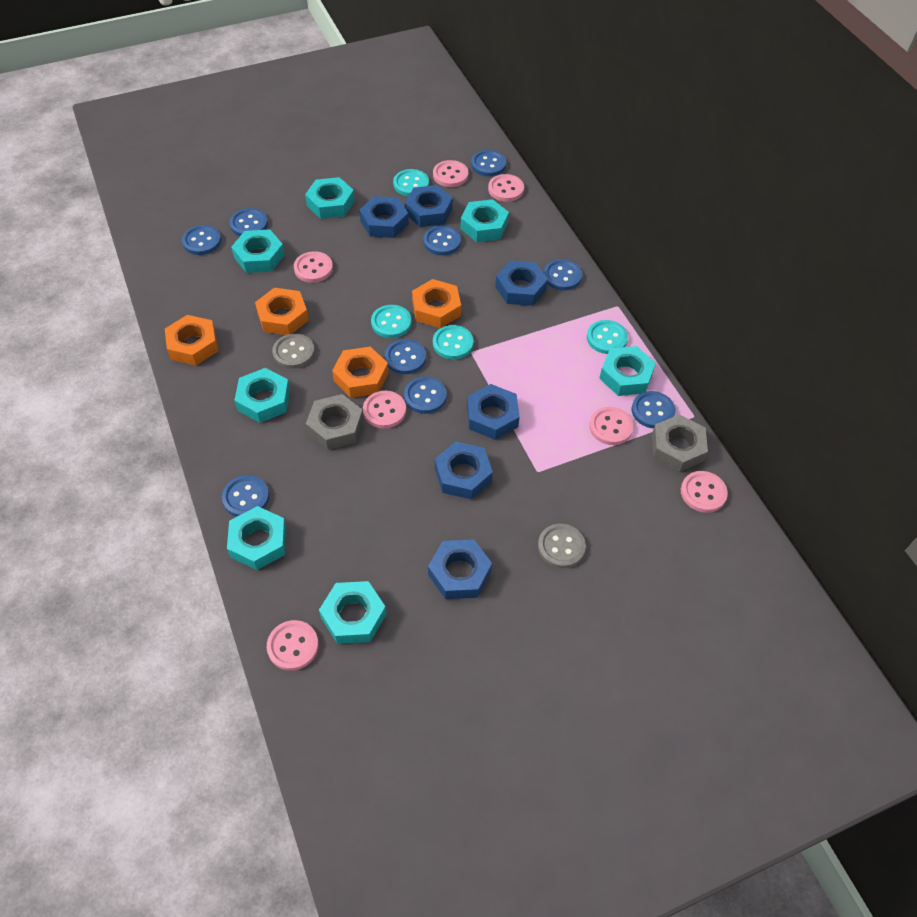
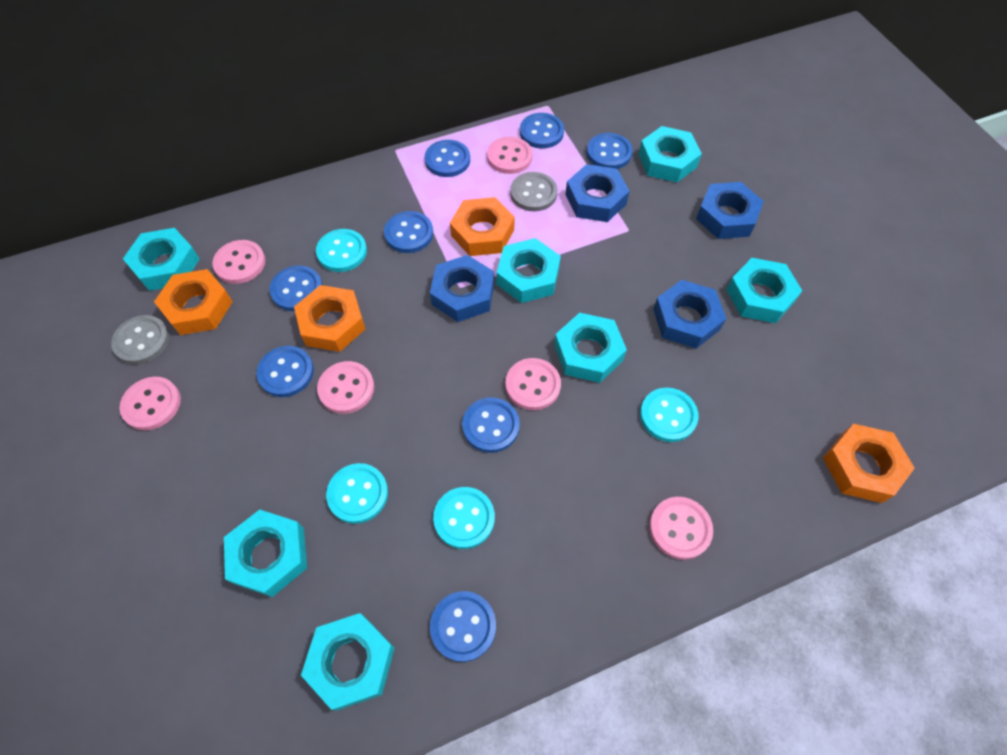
blue button: 9 -> 8
blue nut: 6 -> 4
grey nut: 2 -> 0
pink button: 7 -> 6

